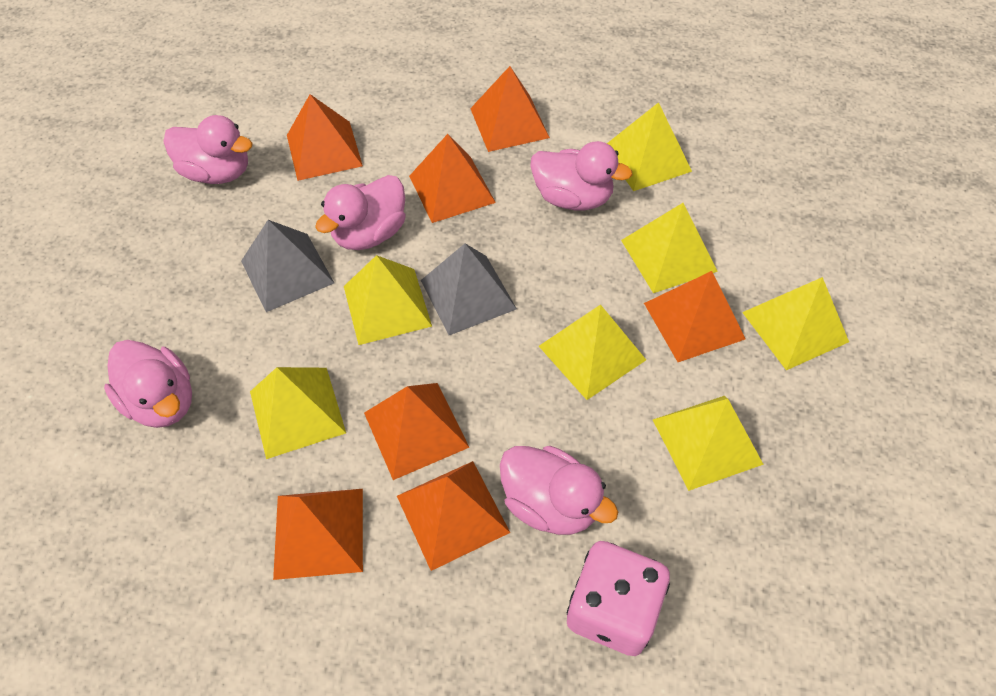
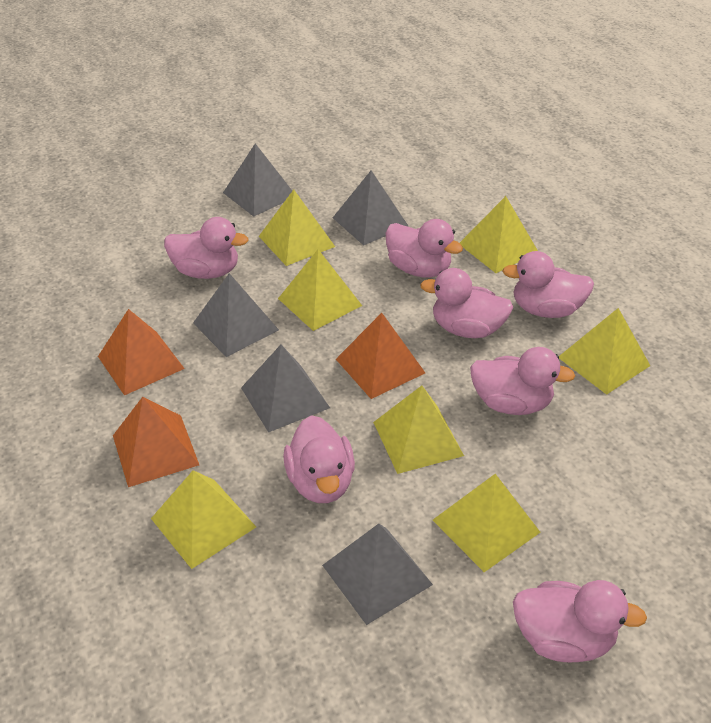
grey pyramid: 2 -> 5
orange pyramid: 7 -> 3
pink dice: 1 -> 0
pink duck: 5 -> 7

